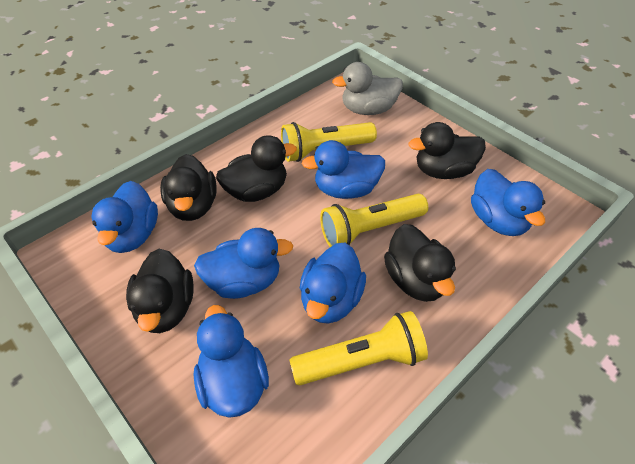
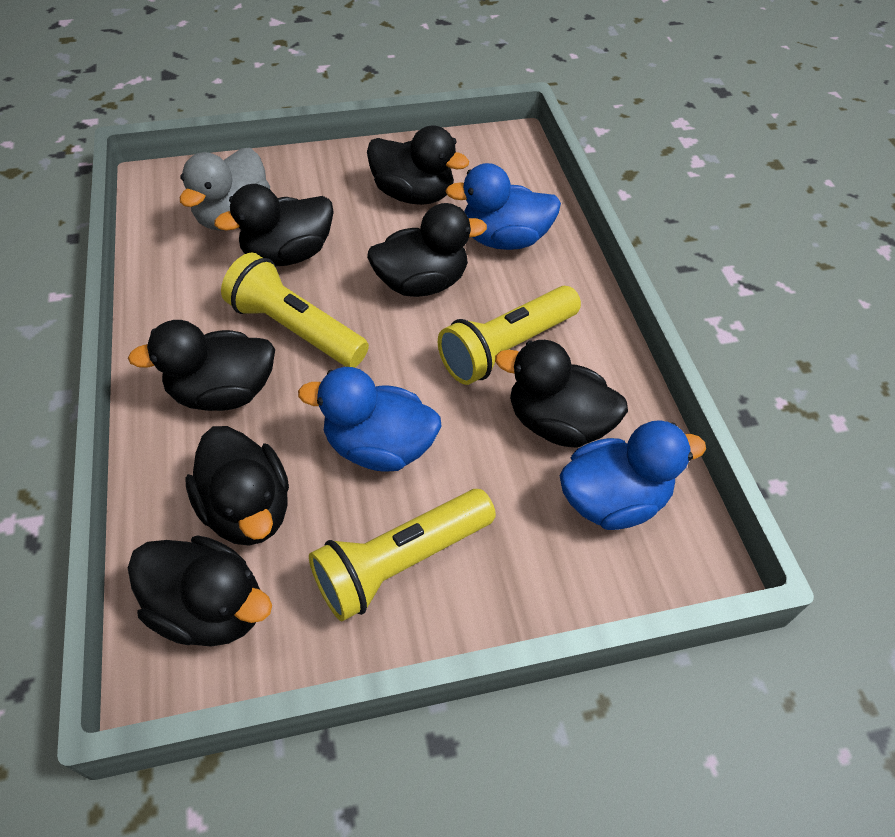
black duck: 5 -> 7
blue duck: 6 -> 3

